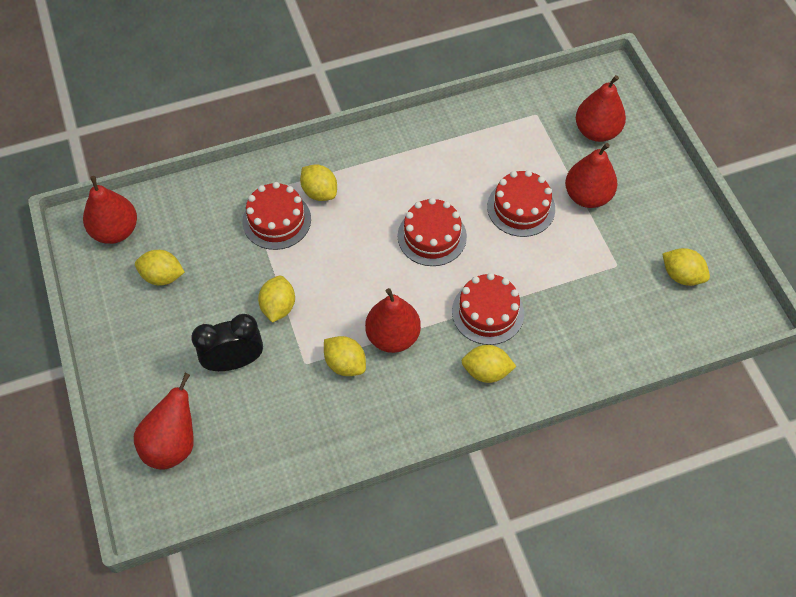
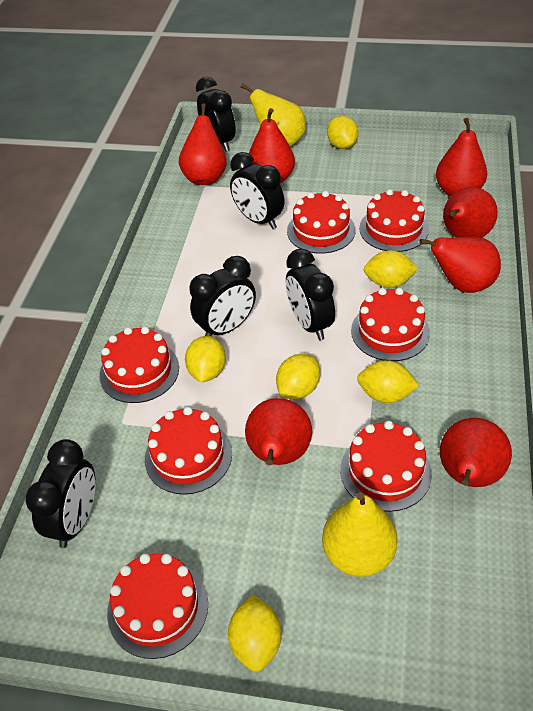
black clock: 1 -> 5
red cake: 4 -> 7
red pear: 5 -> 7
yellow pear: 0 -> 2

